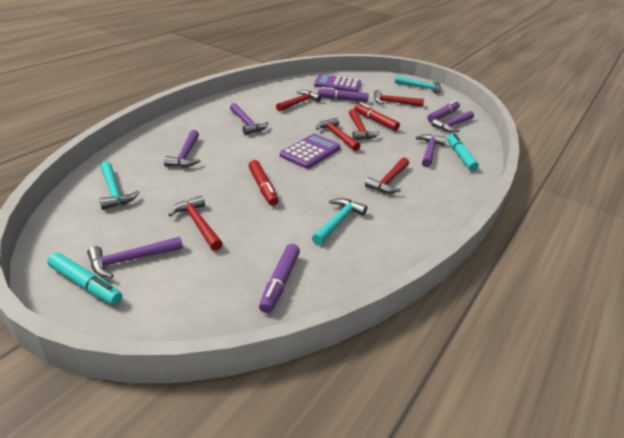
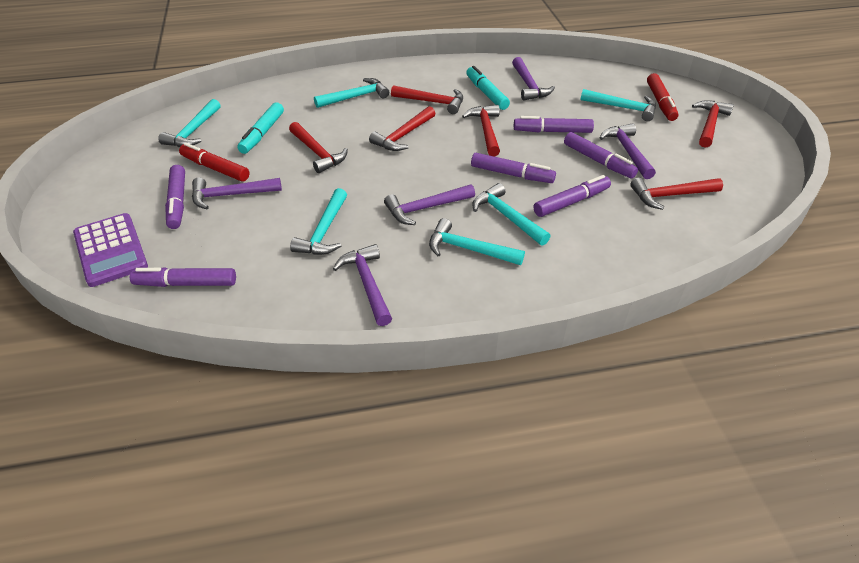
purple calculator: 2 -> 1
purple marker: 3 -> 6
turquoise hammer: 3 -> 6

